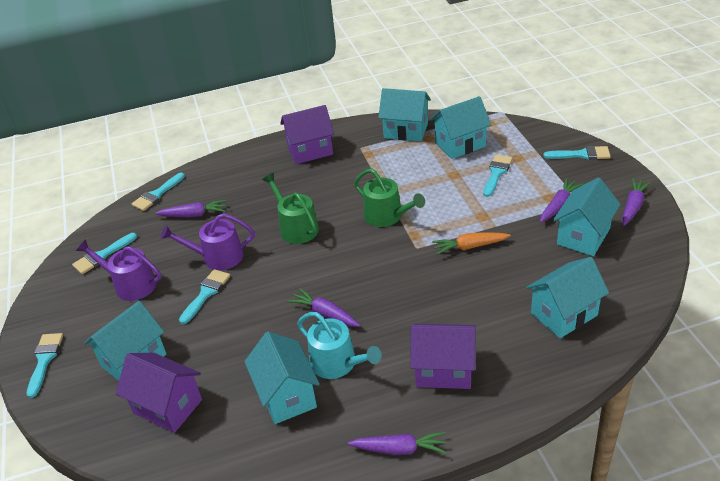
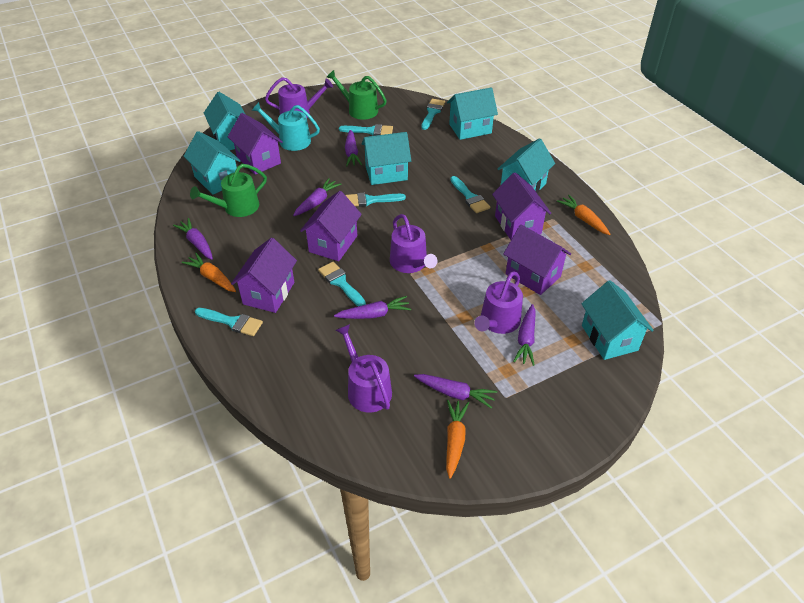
orange carrot: 1 -> 3
purple carrot: 5 -> 6
purple house: 3 -> 5
purple watering can: 2 -> 4

